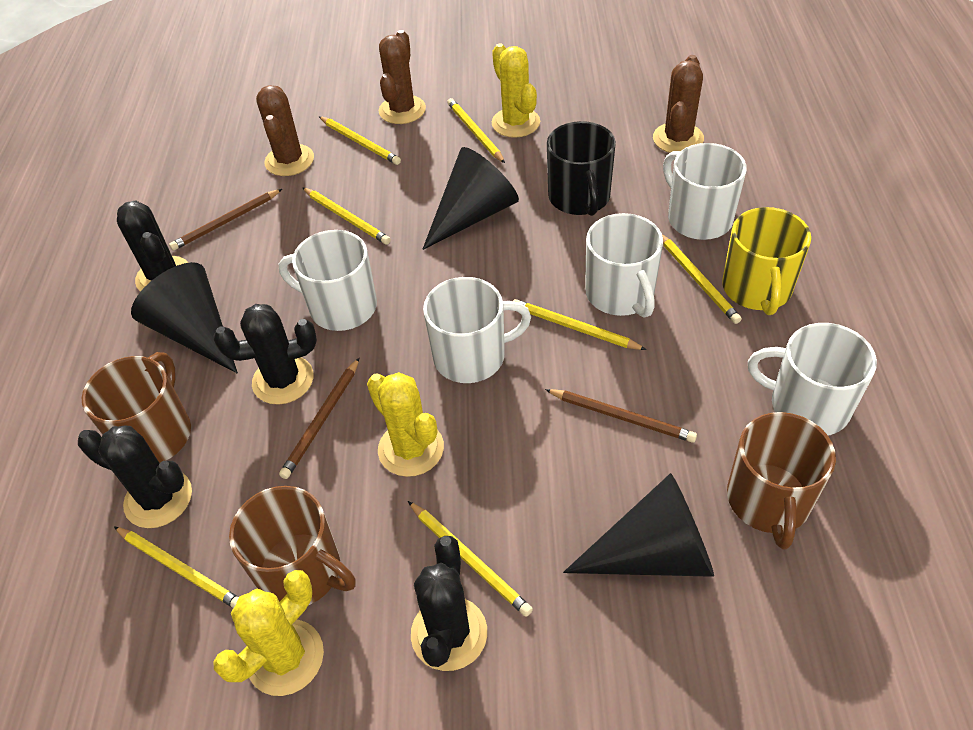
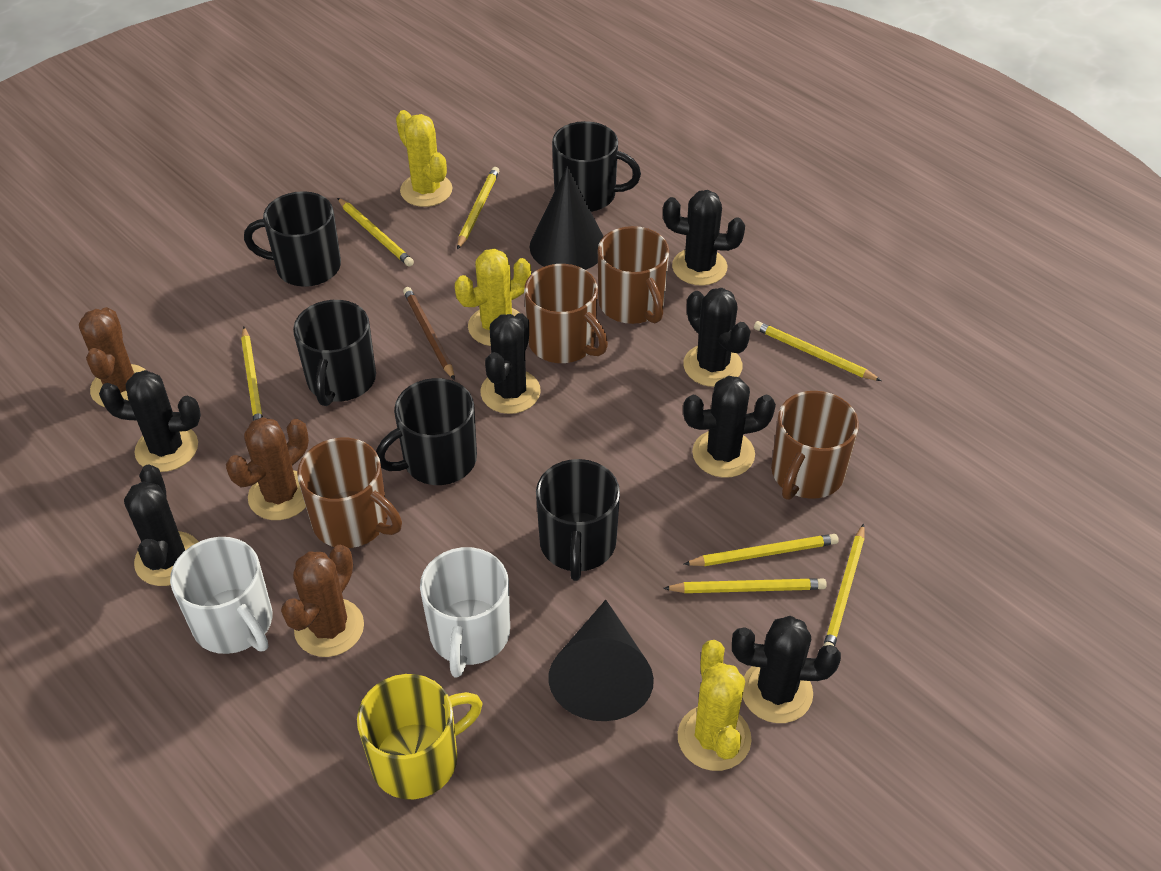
black cactus: 4 -> 7
black cone: 3 -> 2
black mug: 1 -> 5
brown mug: 3 -> 4
brown pencil: 3 -> 1
white mug: 5 -> 2

